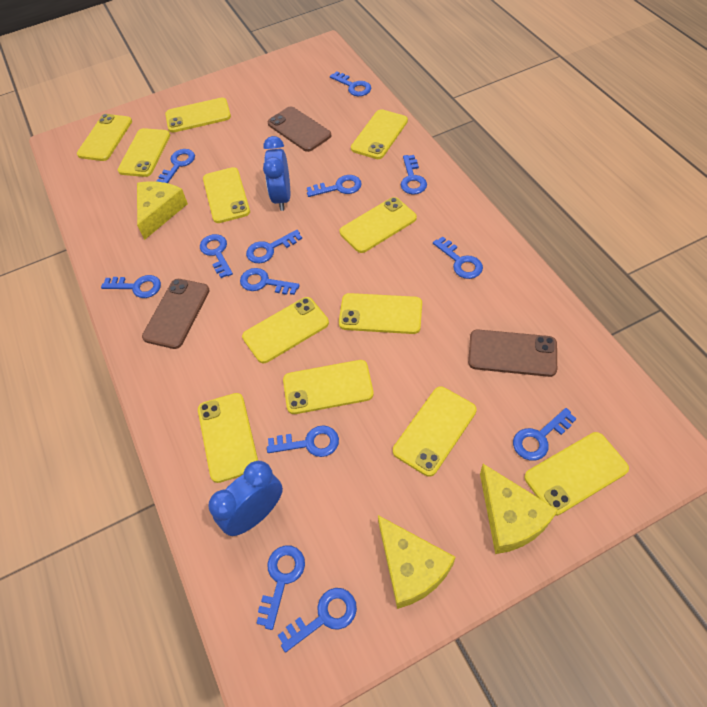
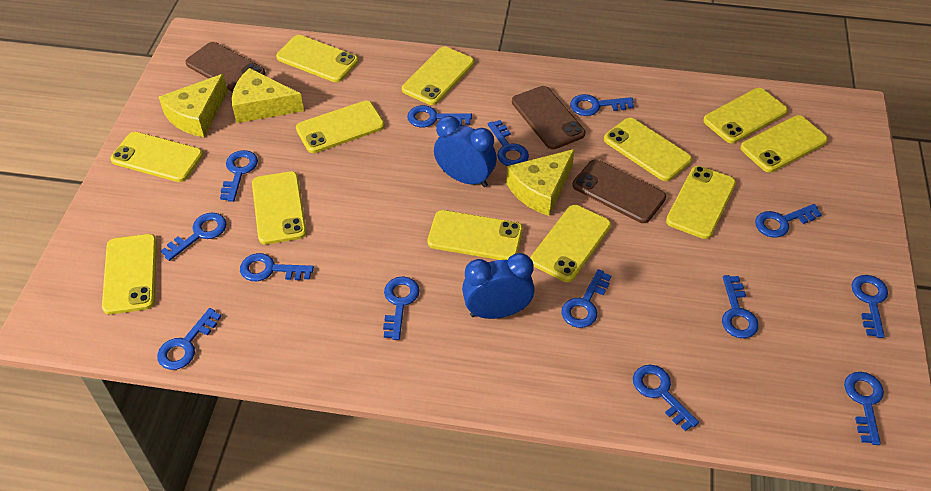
blue key: 13 -> 14

